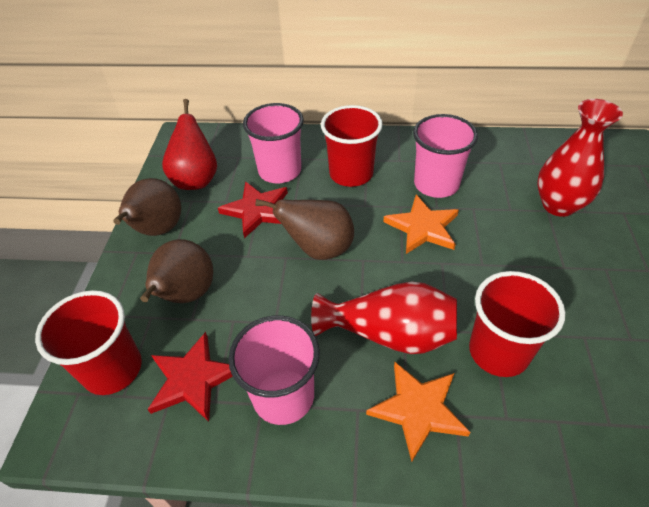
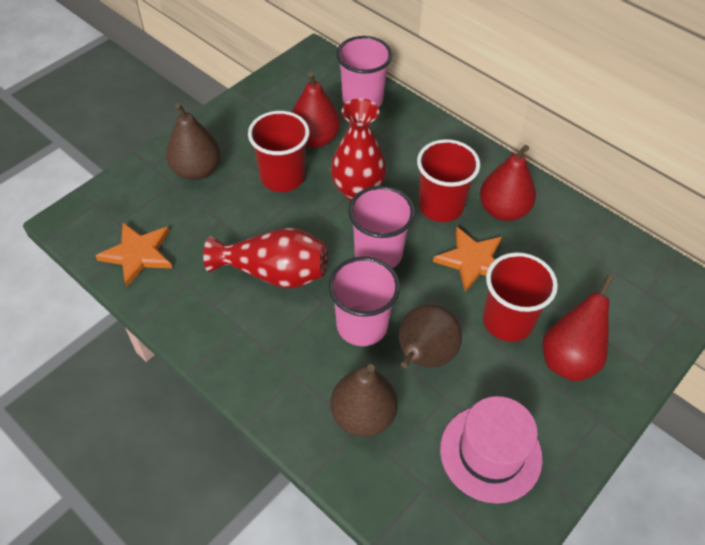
pink hat: 0 -> 1
red pear: 1 -> 3
red star: 2 -> 0

